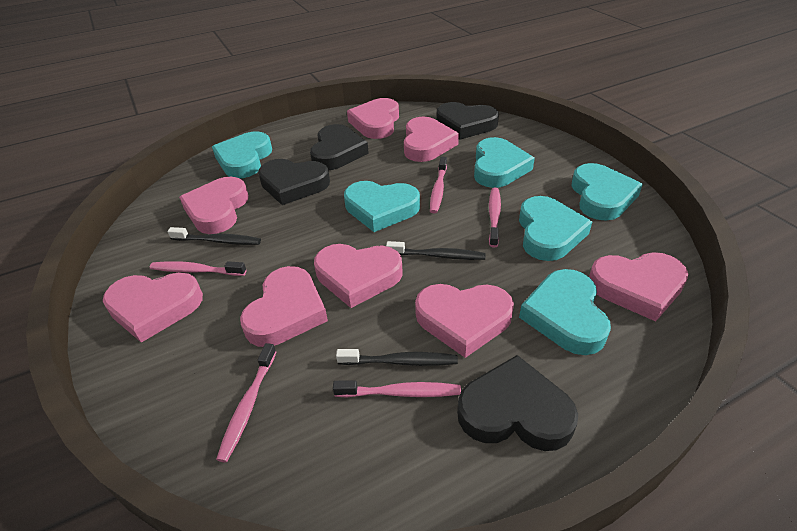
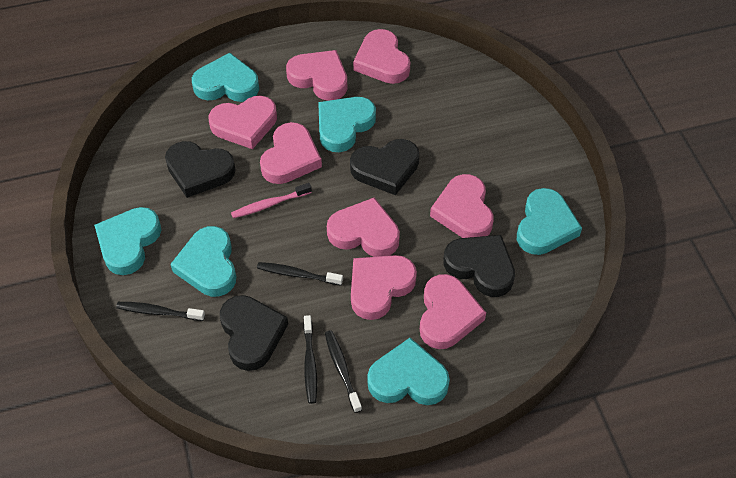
black toothbrush: 3 -> 4
pink toothbrush: 5 -> 1

